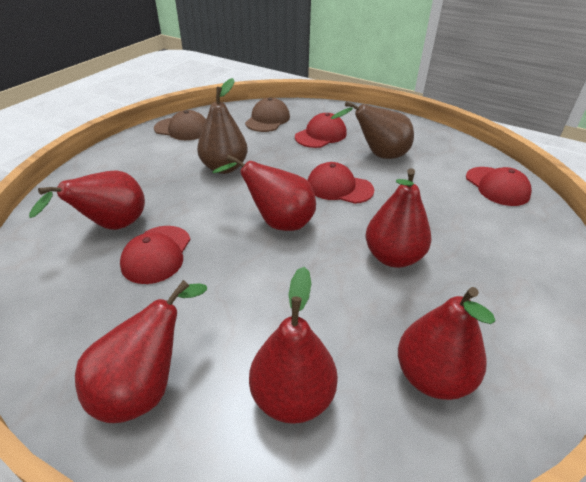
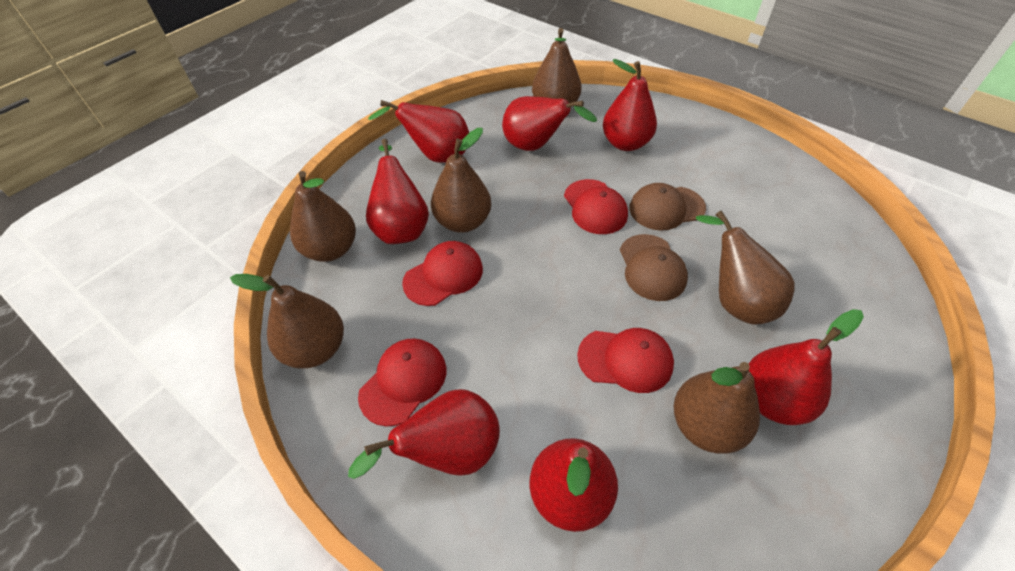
brown pear: 2 -> 6
red pear: 6 -> 7

